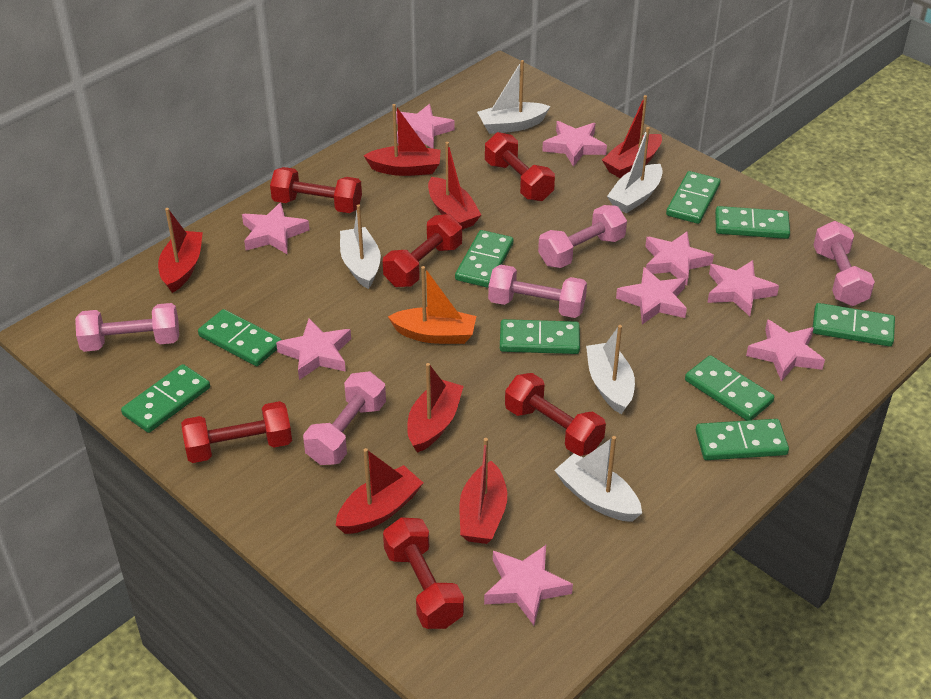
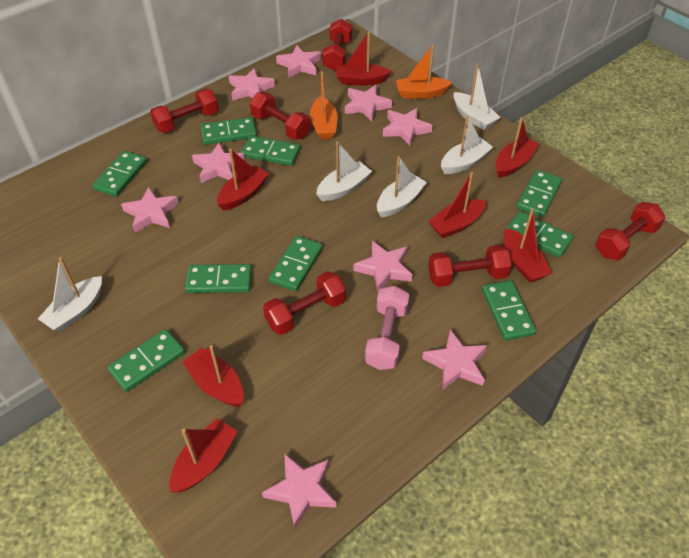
orange boat: 1 -> 2
pink dumbbell: 5 -> 1

